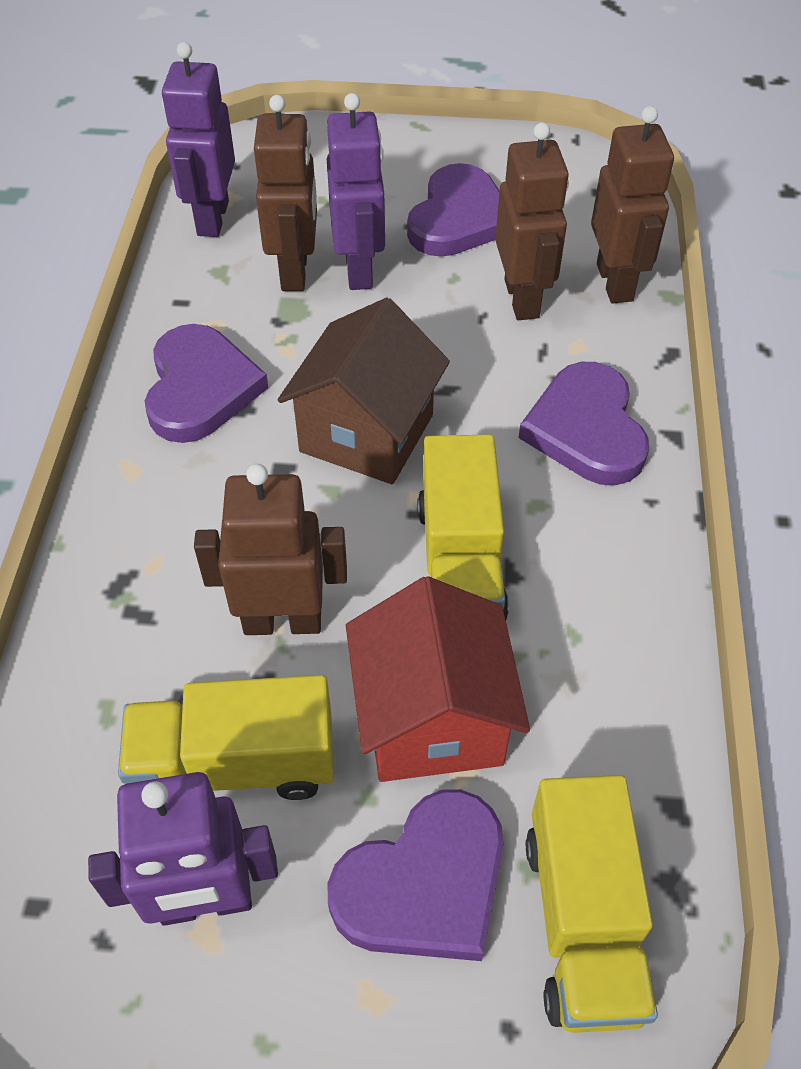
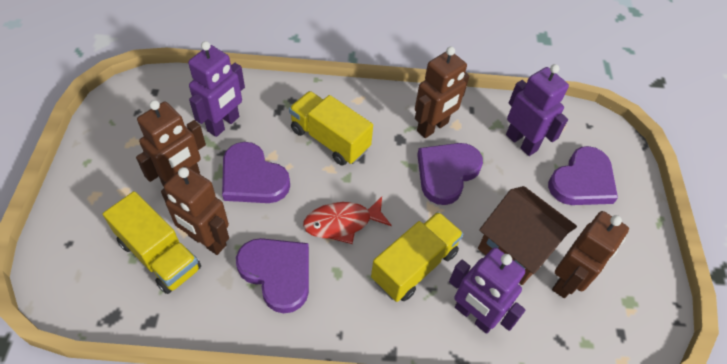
red fish: 0 -> 1
red house: 1 -> 0

